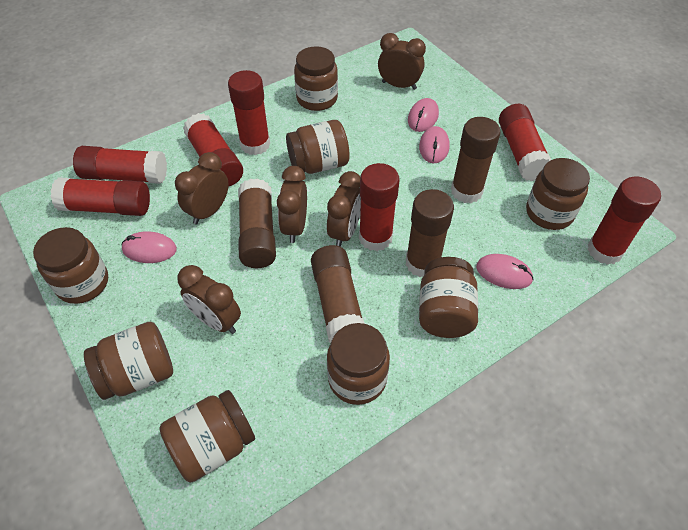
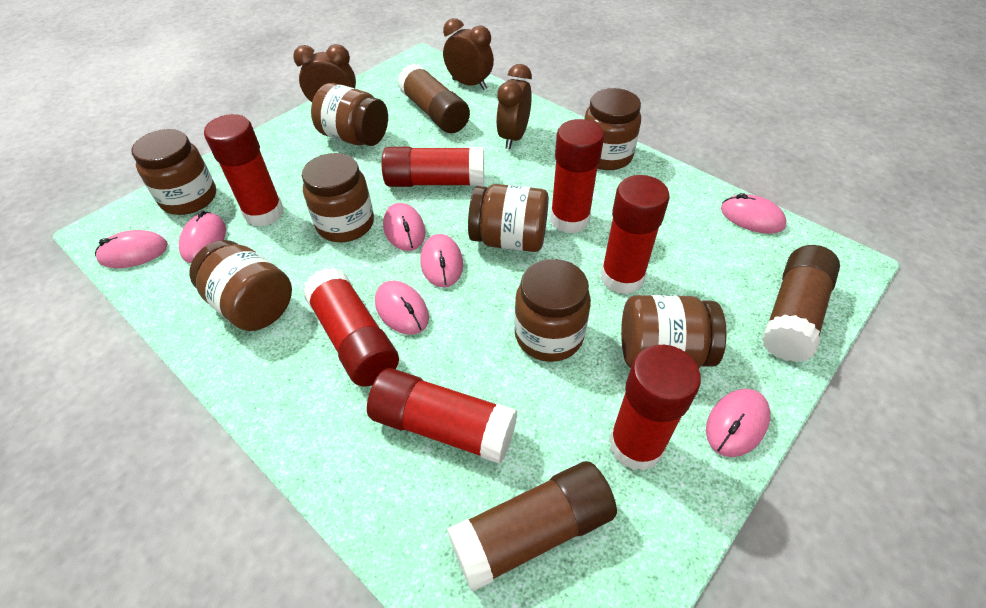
brown clock: 5 -> 3
brown glue stick: 4 -> 3
pink mouse: 4 -> 7

